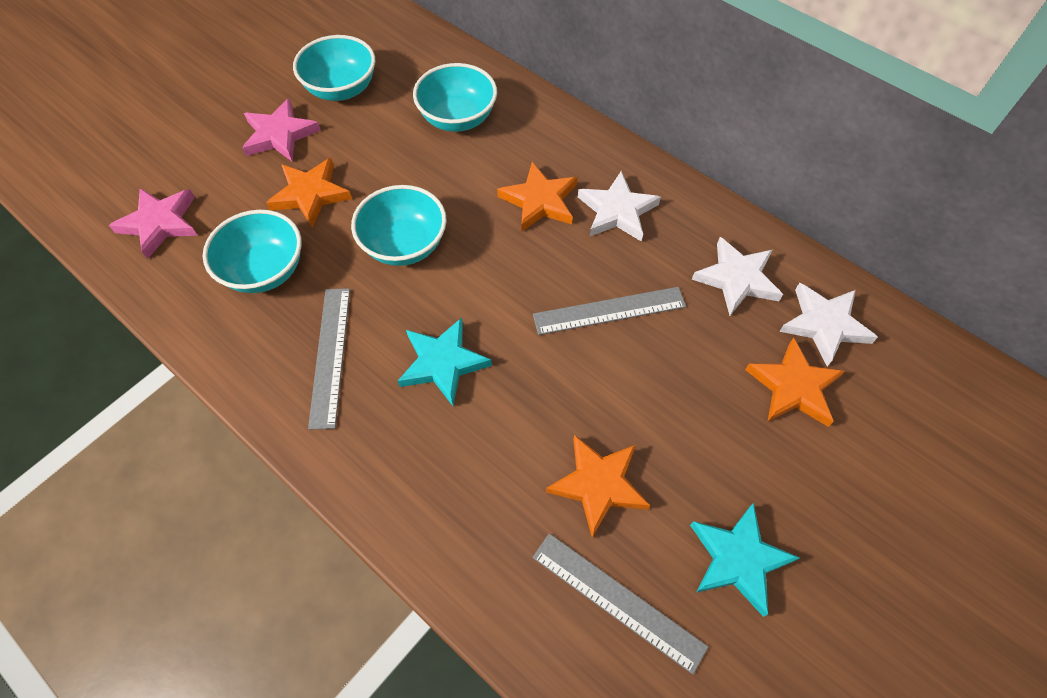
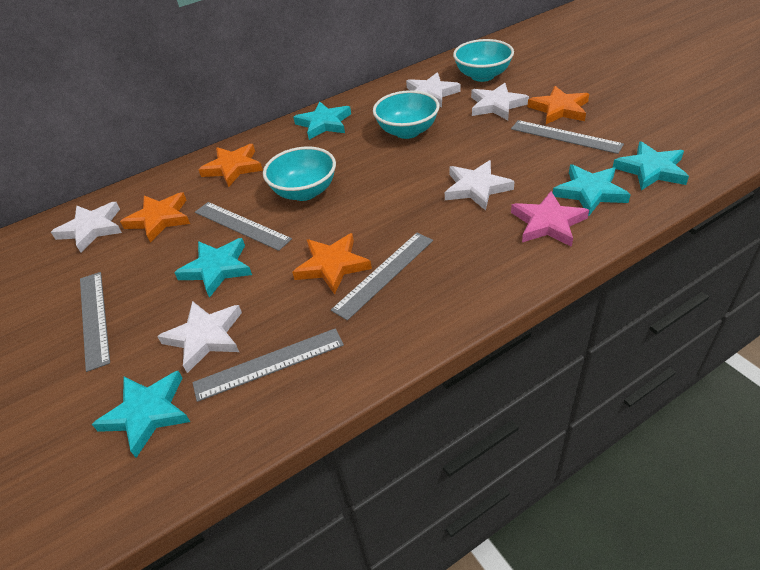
grey ruler: 3 -> 5
pink star: 2 -> 1
turquoise bowl: 4 -> 3
turquoise star: 2 -> 5
white star: 3 -> 5

